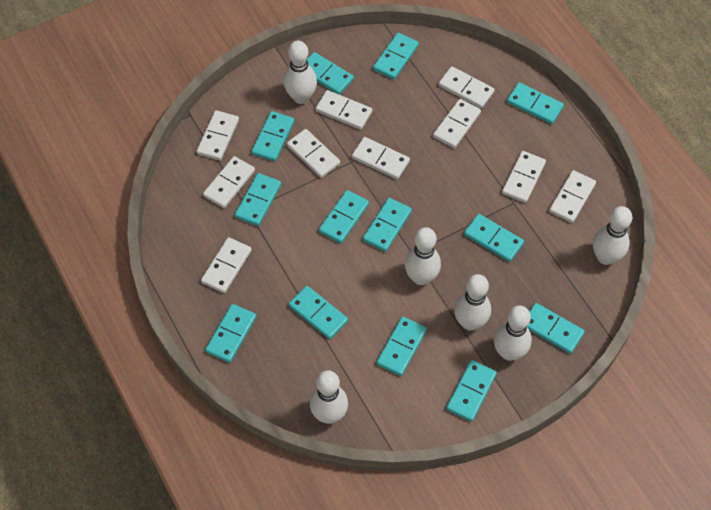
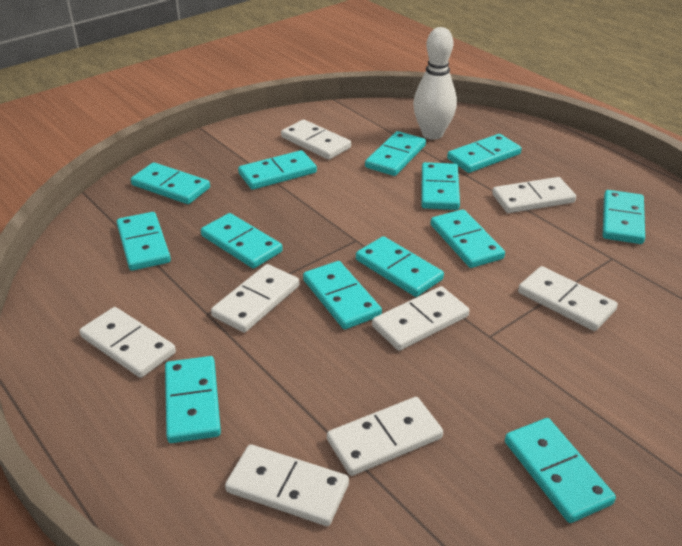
white bowling pin: 6 -> 1
white domino: 10 -> 8

